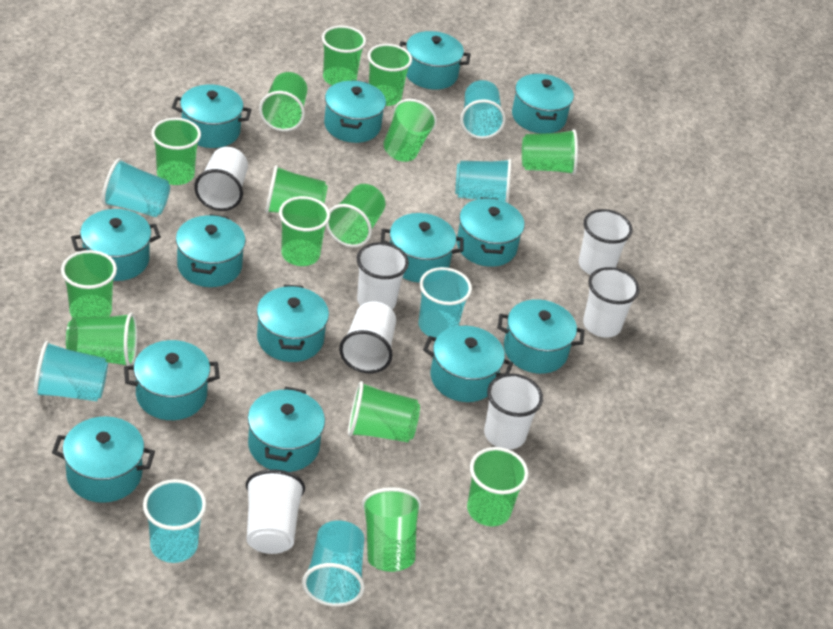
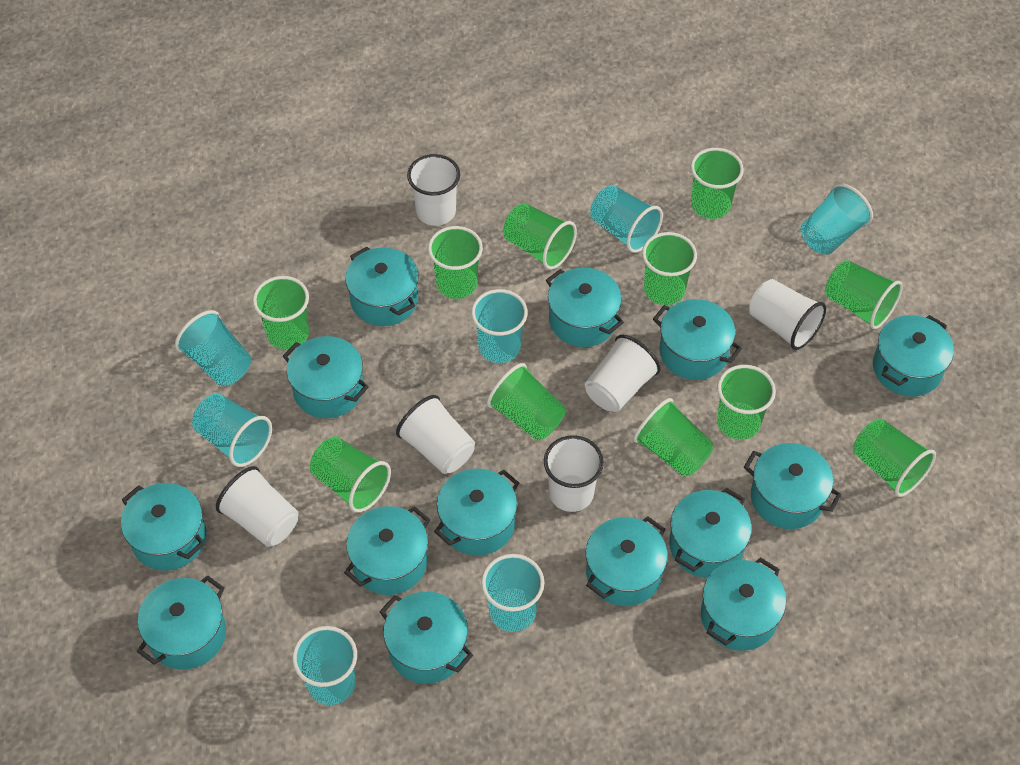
green cup: 14 -> 11
white cup: 7 -> 6

